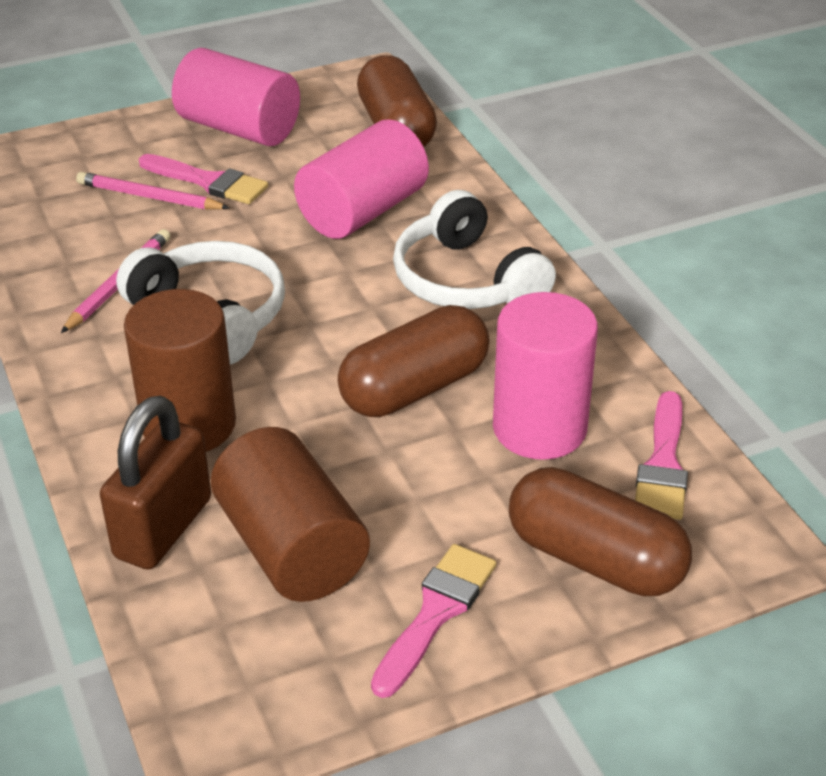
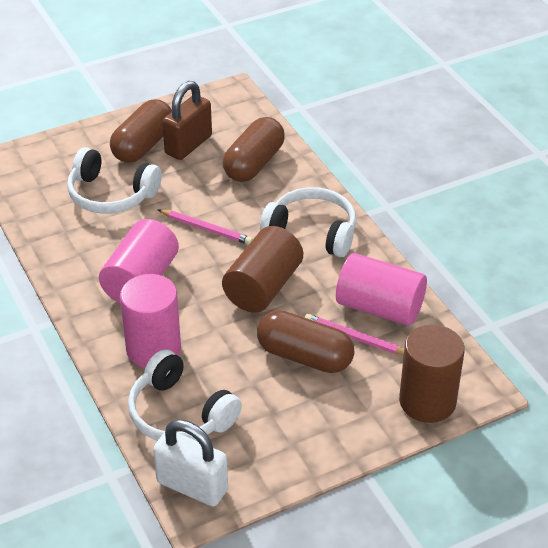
pink brush: 3 -> 0
white headphones: 2 -> 3
white padlock: 0 -> 1

